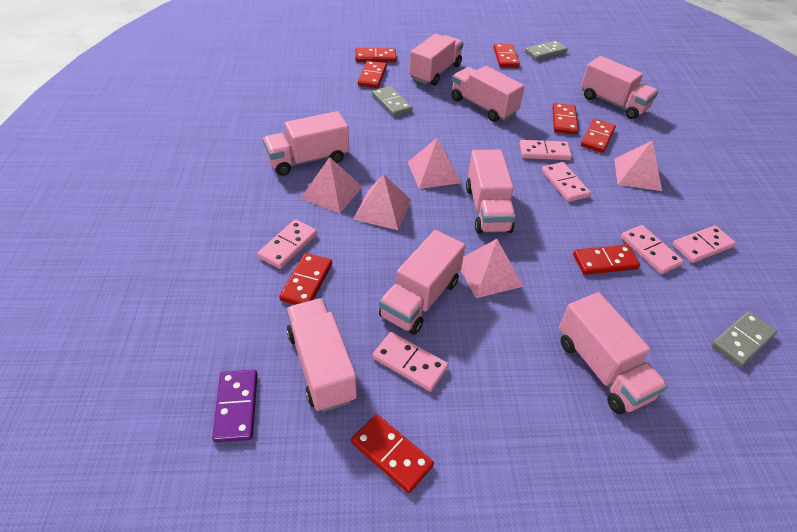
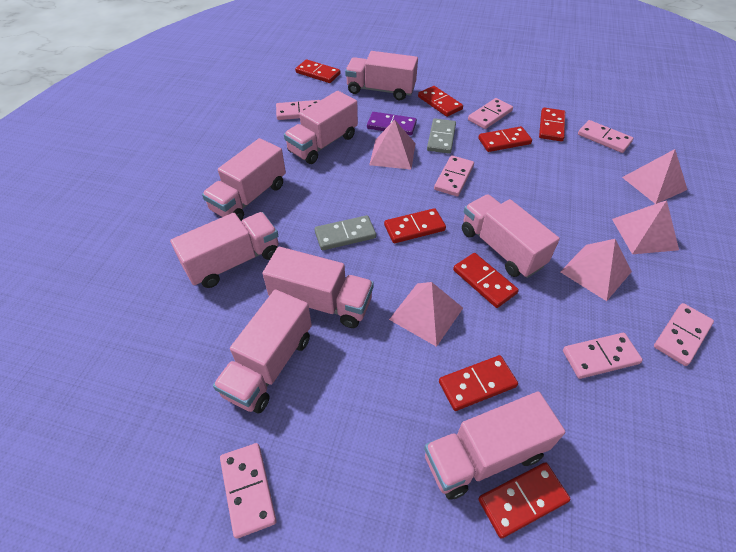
grey domino: 3 -> 2
pink domino: 6 -> 7

